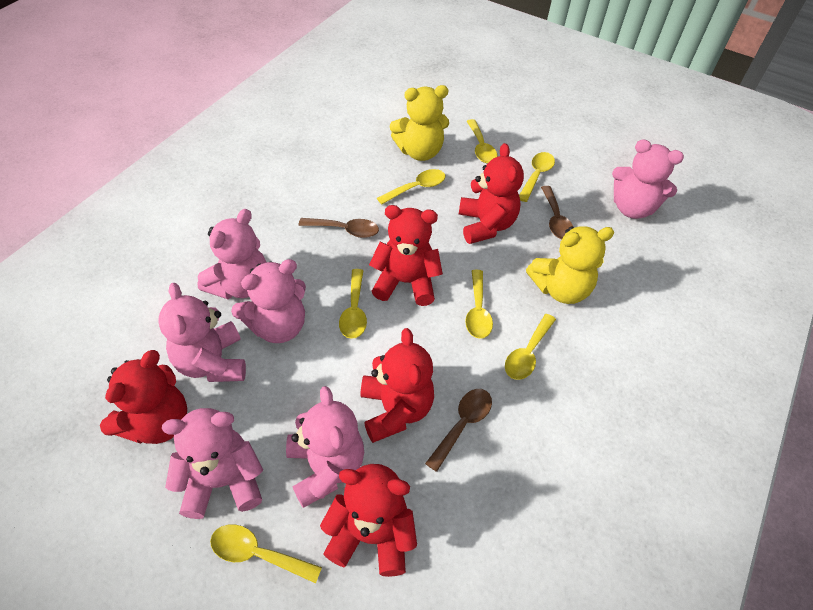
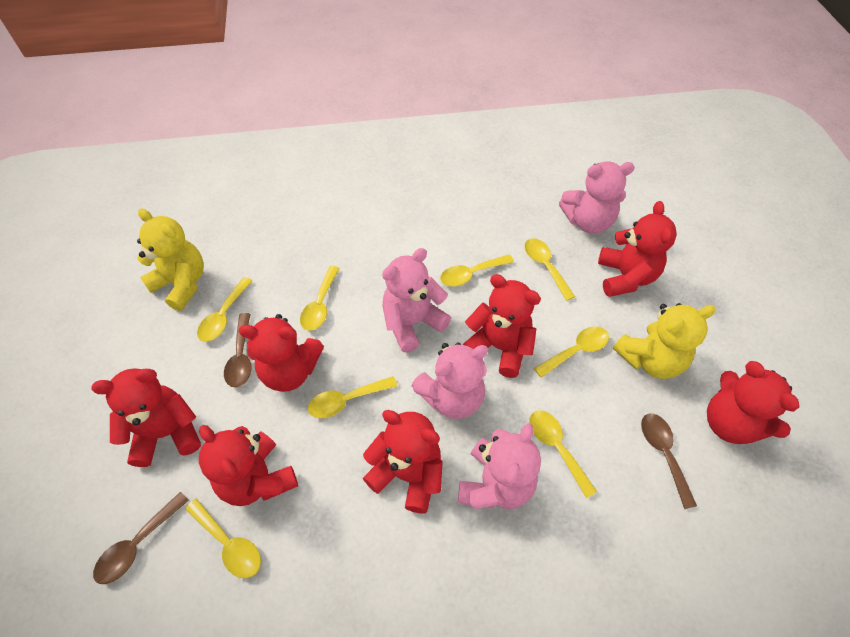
pink teddy bear: 6 -> 4
red teddy bear: 5 -> 7
yellow spoon: 7 -> 8

